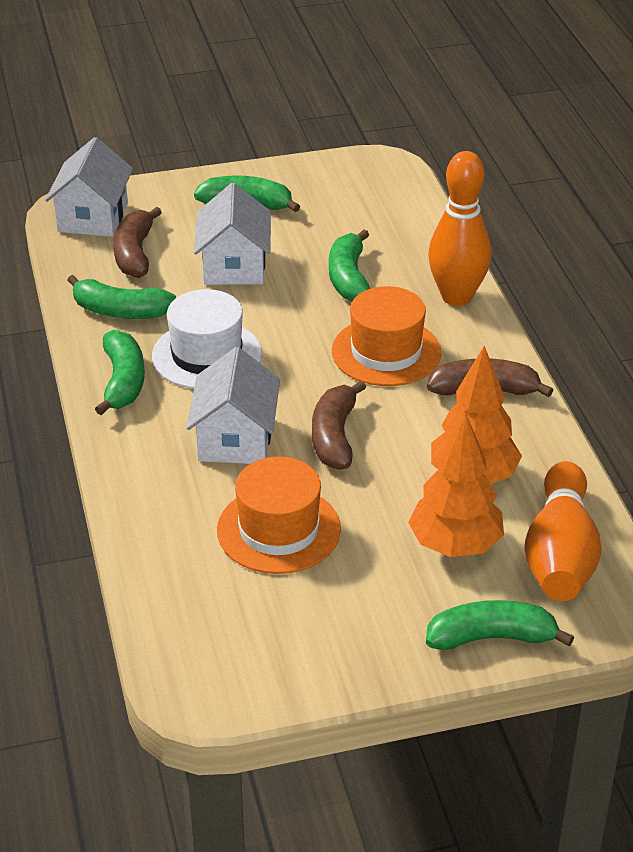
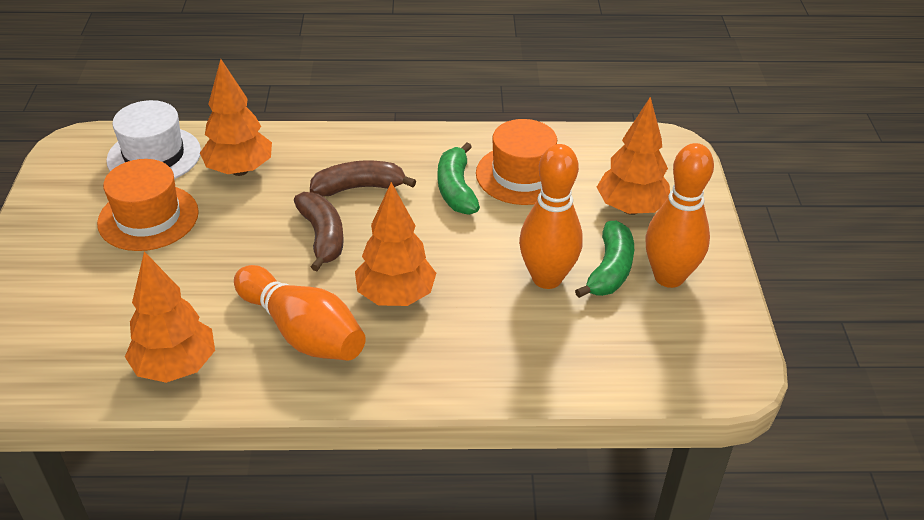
brown banana: 3 -> 2
green banana: 5 -> 2
orange bowling pin: 2 -> 3
orange tree: 2 -> 4
white house: 3 -> 0

